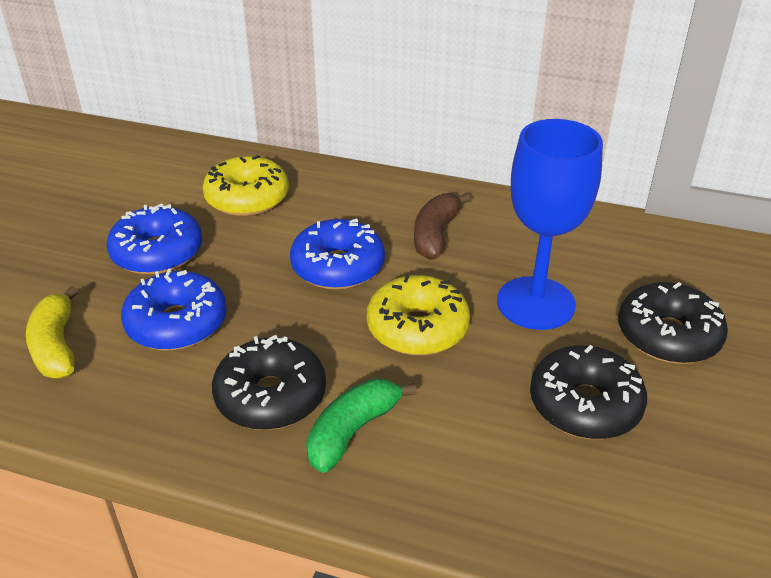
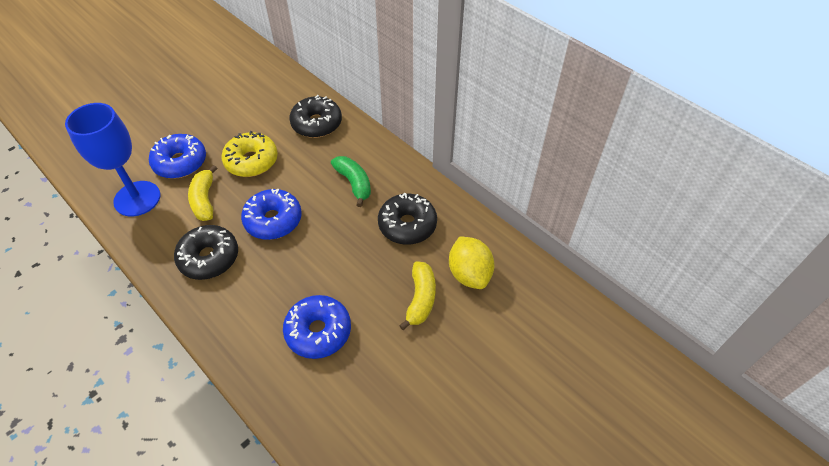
brown banana: 1 -> 0
yellow banana: 1 -> 2
yellow donut: 2 -> 1
yellow lemon: 0 -> 1

